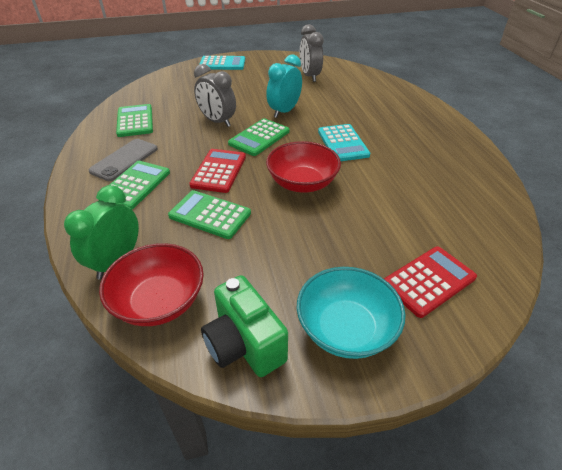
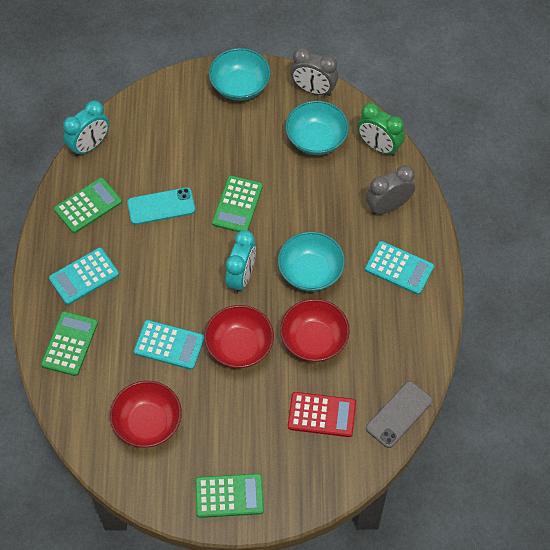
green camera: 1 -> 0
red bowl: 2 -> 3
red calculator: 2 -> 1
turquoise bowl: 1 -> 3
turquoise calculator: 2 -> 3
turquoise clock: 1 -> 2
turquoise phone: 0 -> 1

